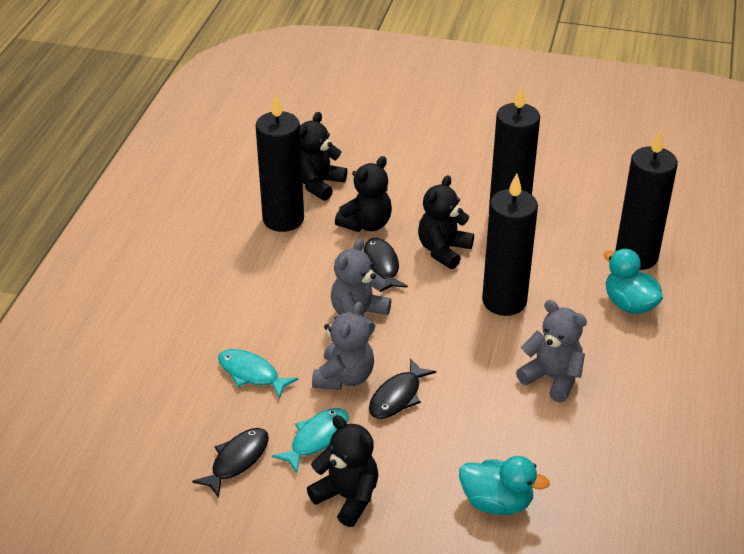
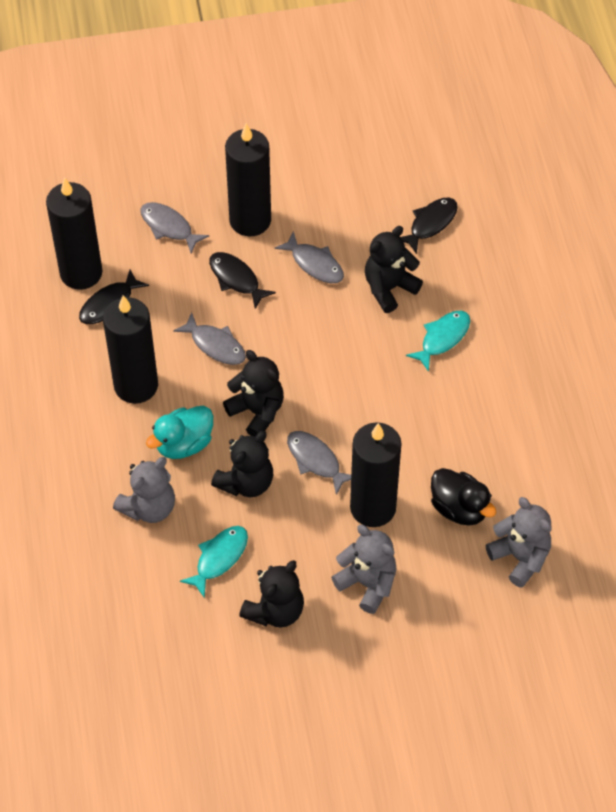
black duck: 0 -> 1
grey fish: 0 -> 4
turquoise duck: 2 -> 1

